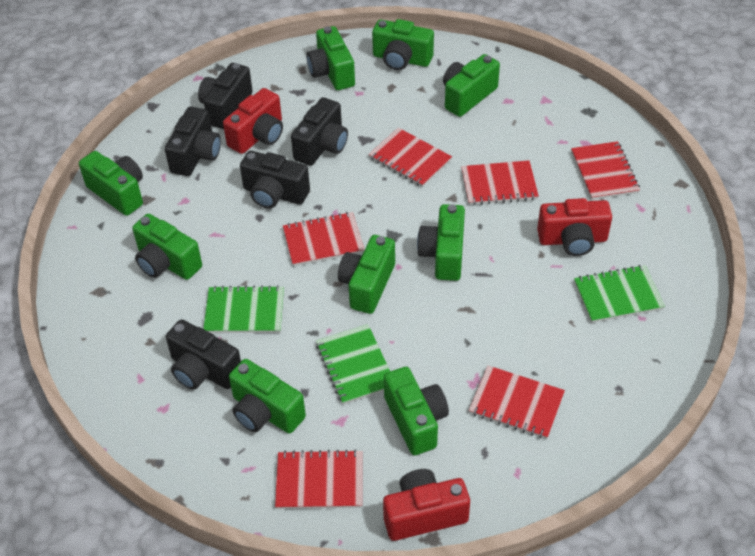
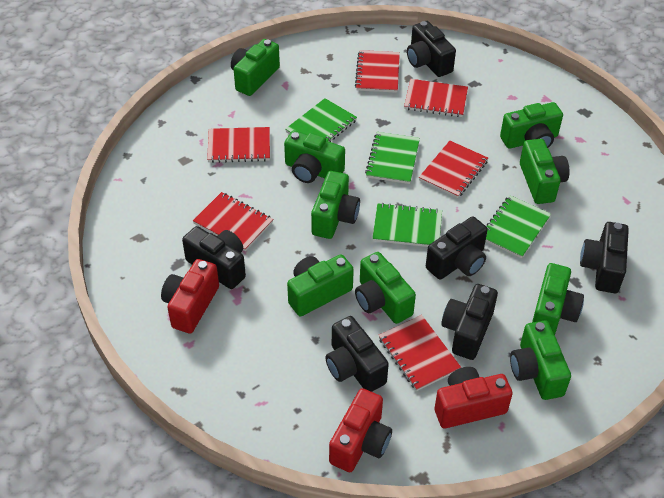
black camera: 5 -> 6
green notebook: 3 -> 4

